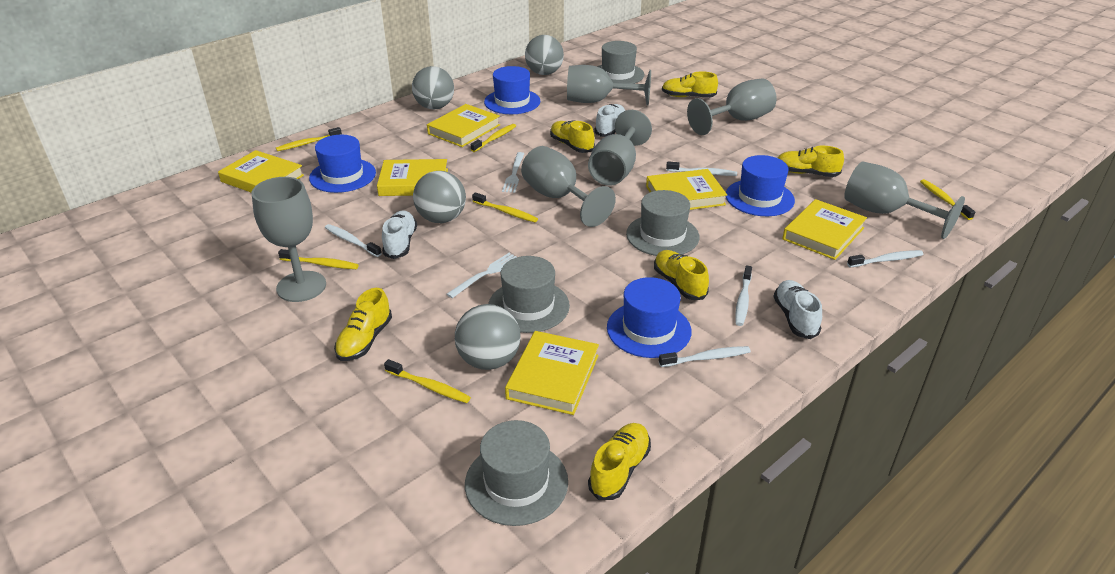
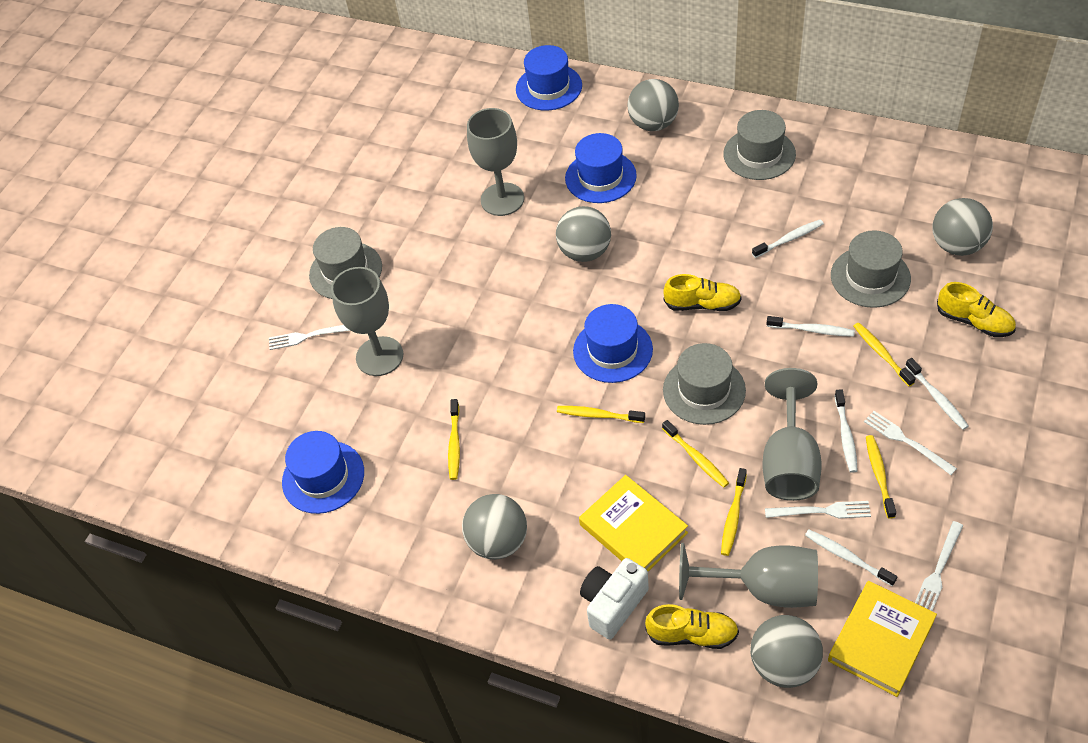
grey ball: 4 -> 5
grey goblet: 6 -> 4
white camera: 0 -> 1
white fork: 2 -> 4
white shoe: 3 -> 0
yellow book: 6 -> 2
yellow shoe: 6 -> 3

